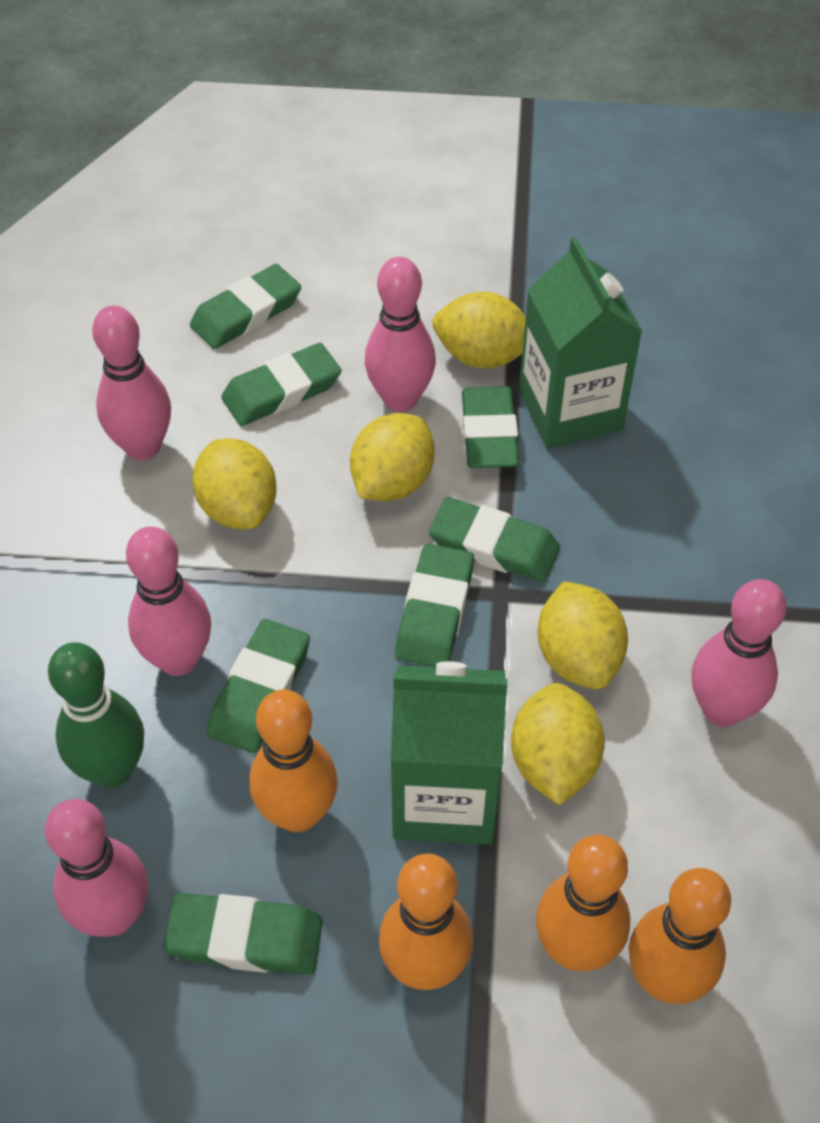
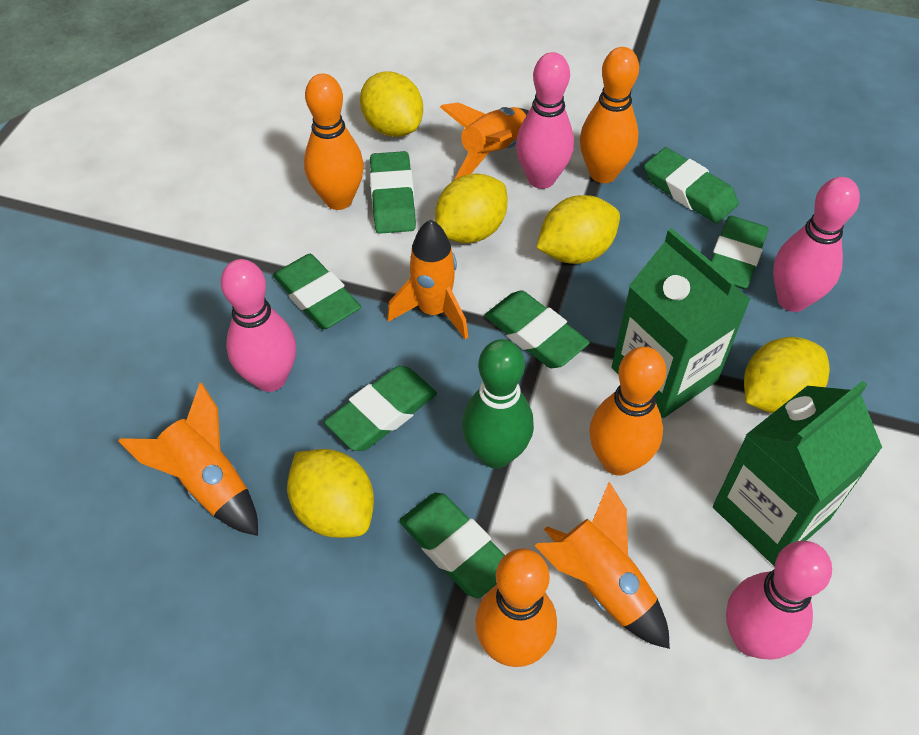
orange rocket: 0 -> 4
pink bowling pin: 5 -> 4

